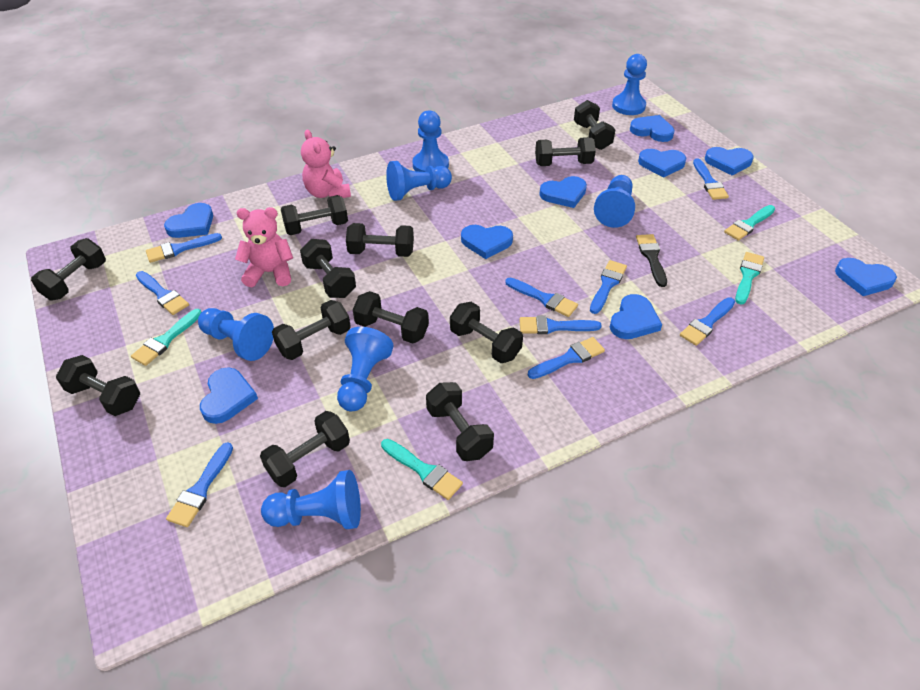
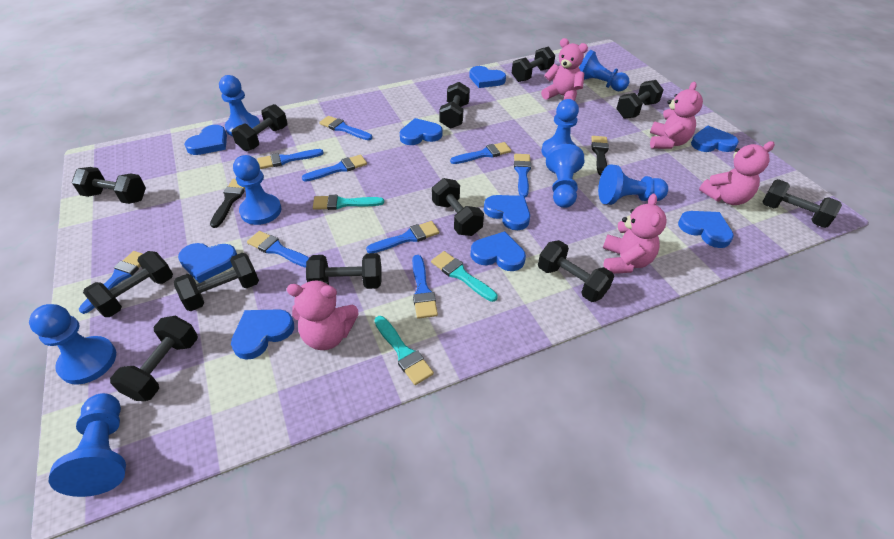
black brush: 1 -> 2
blue pawn: 7 -> 8
pink teddy bear: 2 -> 5
turquoise brush: 4 -> 3

